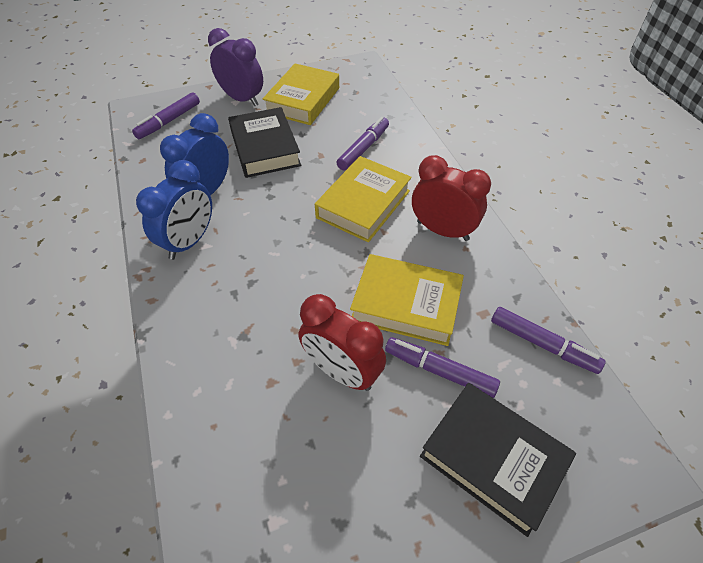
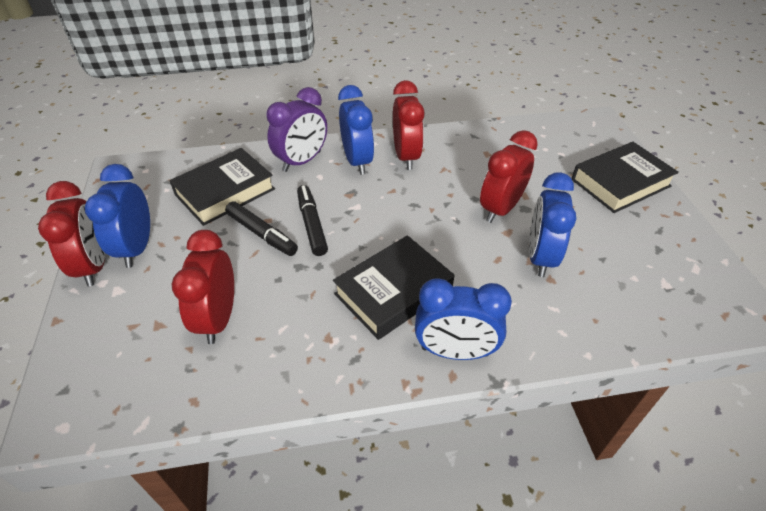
black book: 2 -> 3
black marker: 0 -> 2
blue clock: 2 -> 4
purple marker: 4 -> 0
red clock: 2 -> 4
yellow book: 3 -> 0

